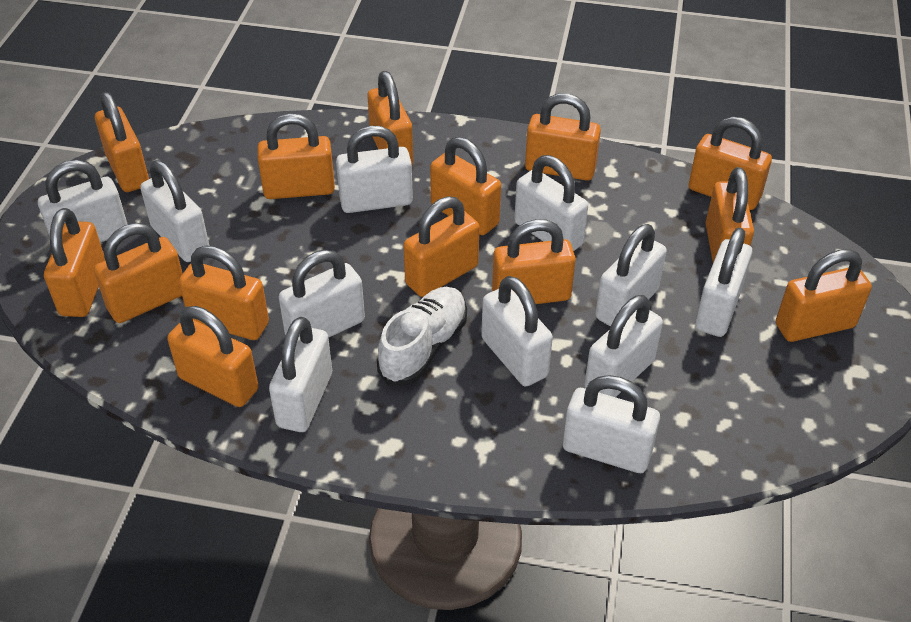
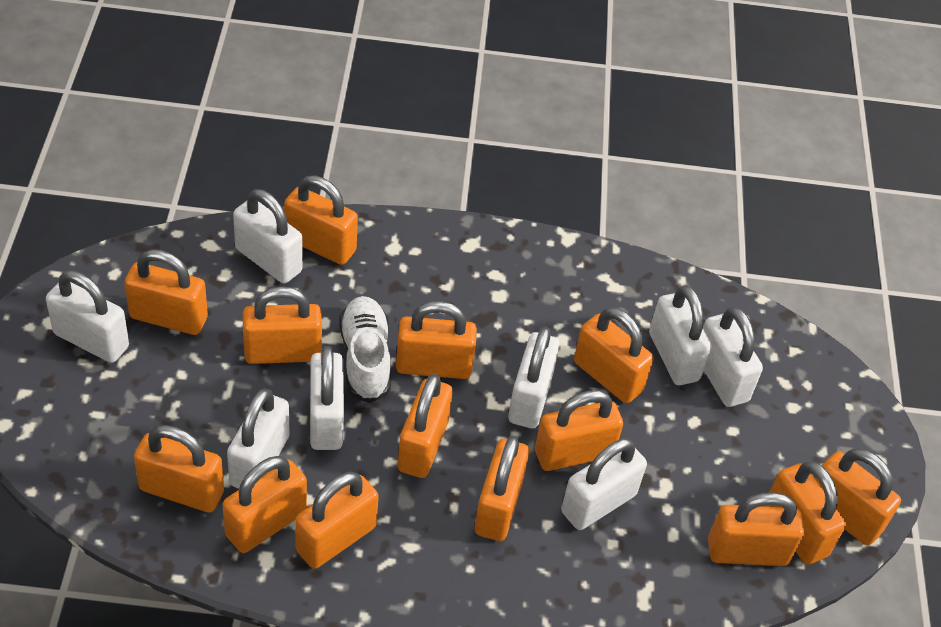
white padlock: 11 -> 8

